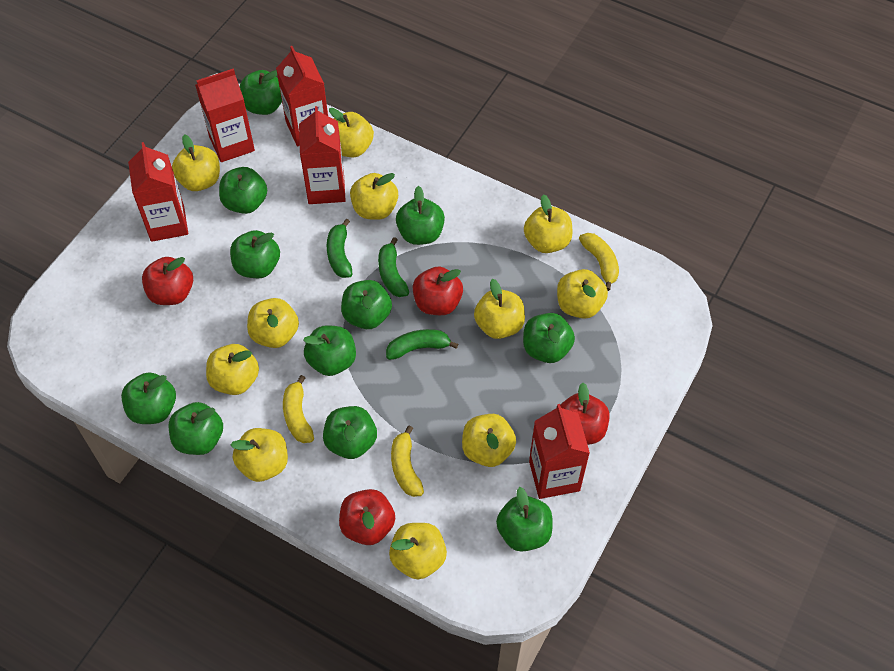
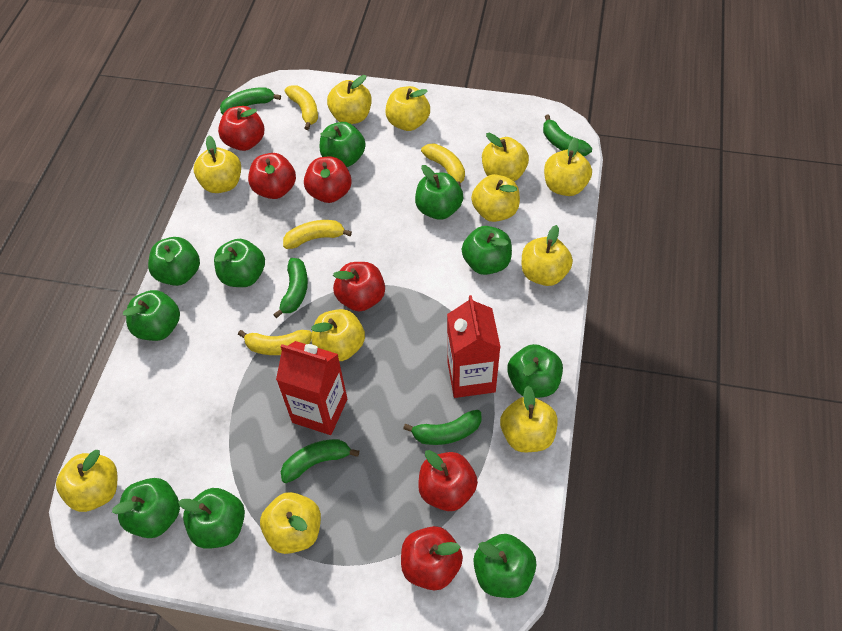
green apple: 11 -> 10
green banana: 3 -> 5
red apple: 4 -> 6
red carton: 5 -> 2
yellow banana: 3 -> 4

